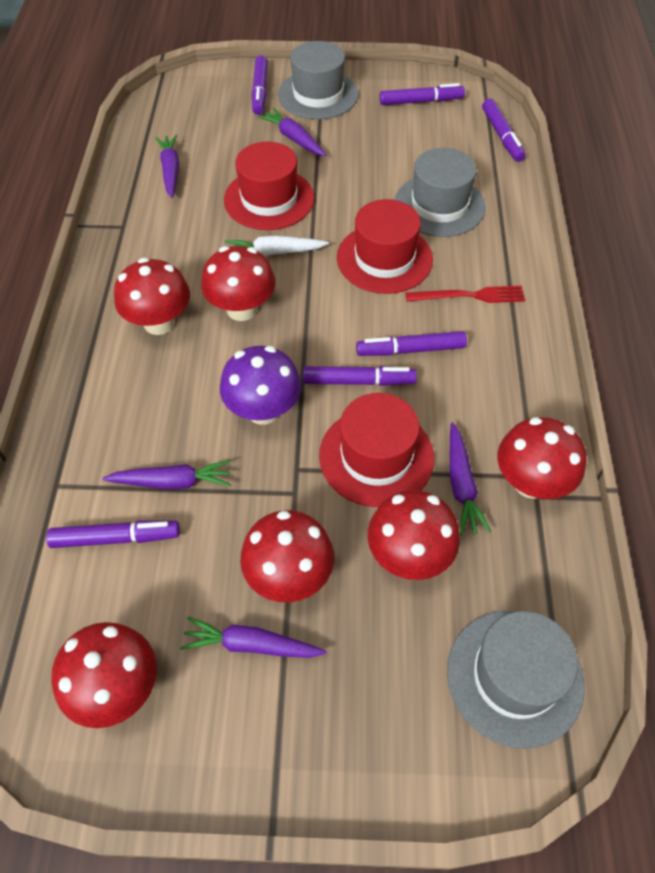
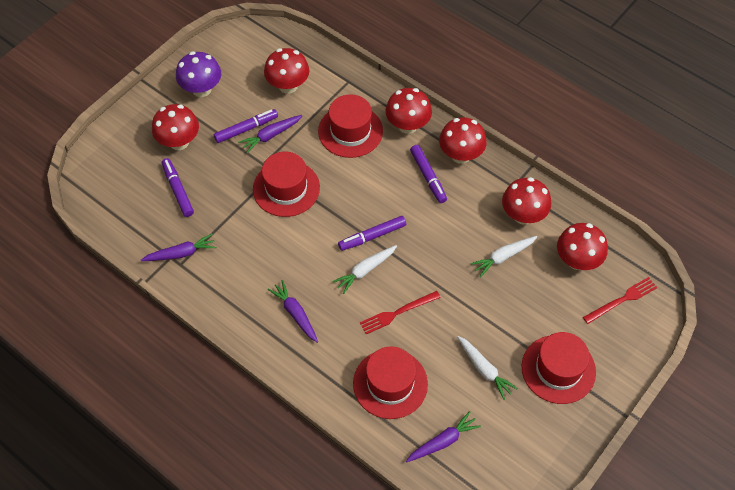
grey hat: 3 -> 0
purple carrot: 5 -> 4
purple marker: 6 -> 4
red fork: 1 -> 2
red hat: 3 -> 4
white carrot: 1 -> 3

